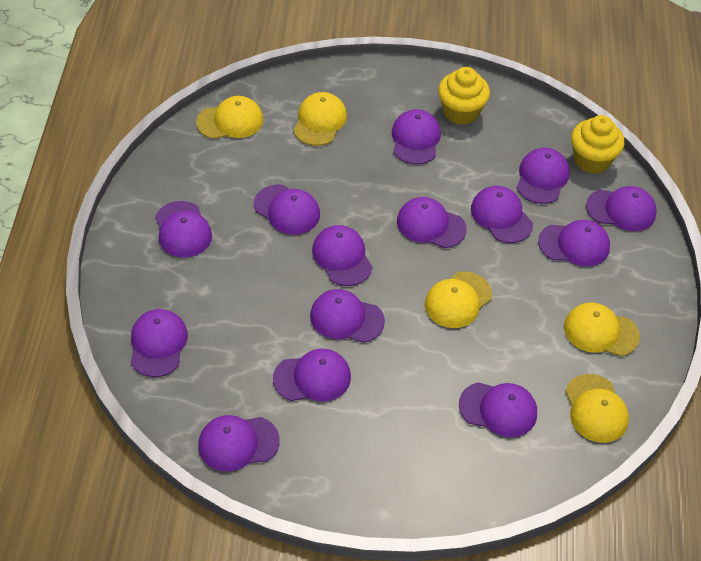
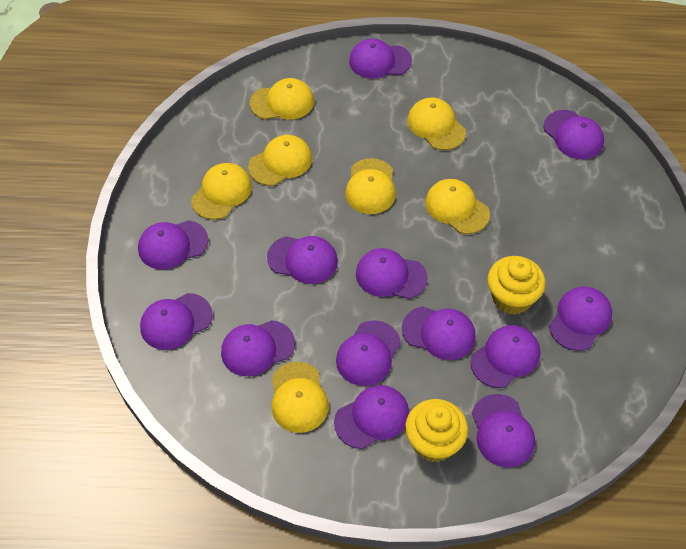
purple cap: 14 -> 13
yellow cap: 5 -> 7

